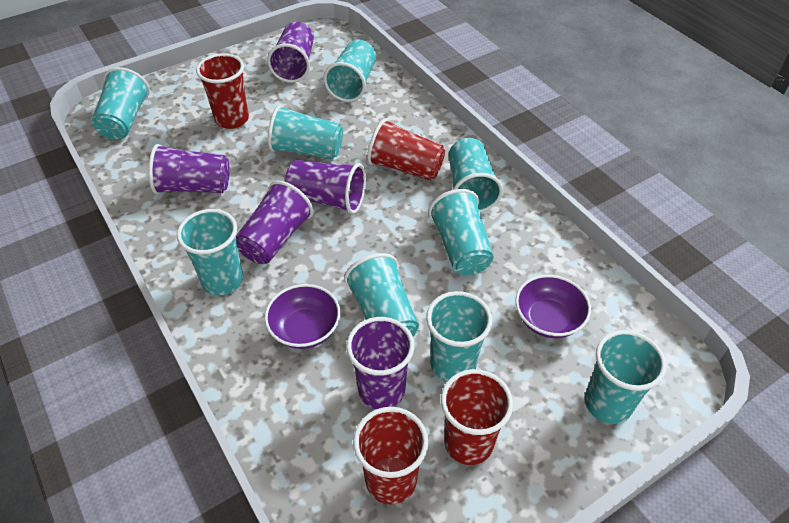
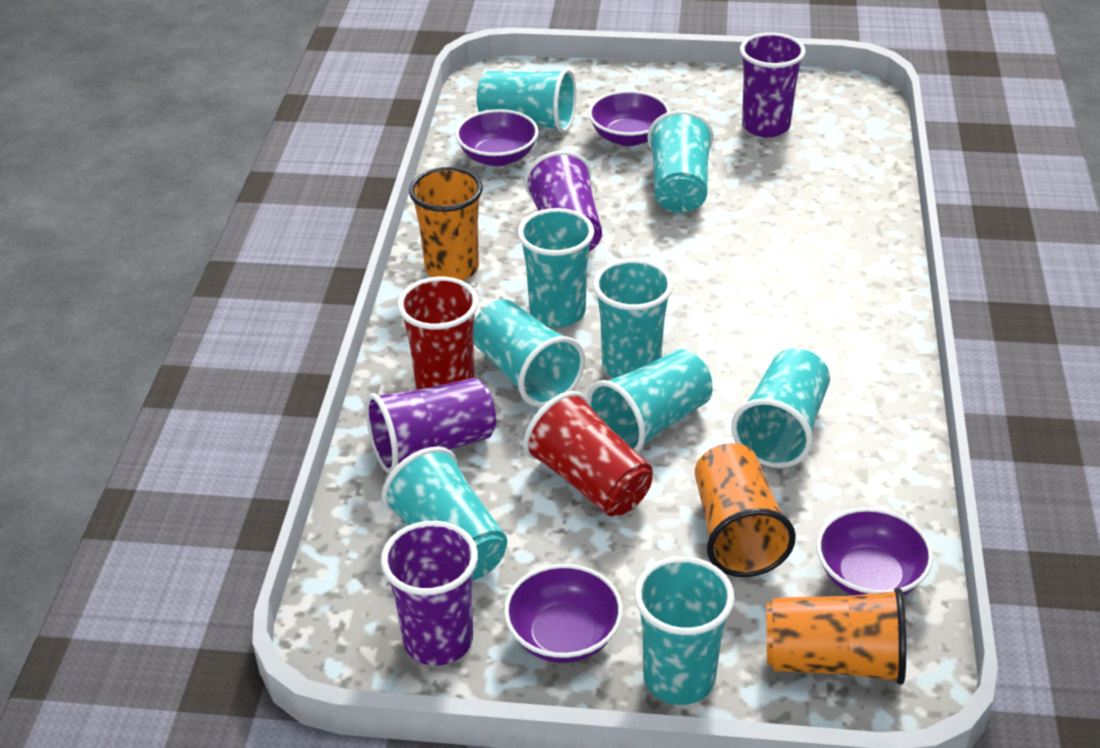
orange cup: 0 -> 3
purple bowl: 2 -> 4
purple cup: 5 -> 4
red cup: 4 -> 2

